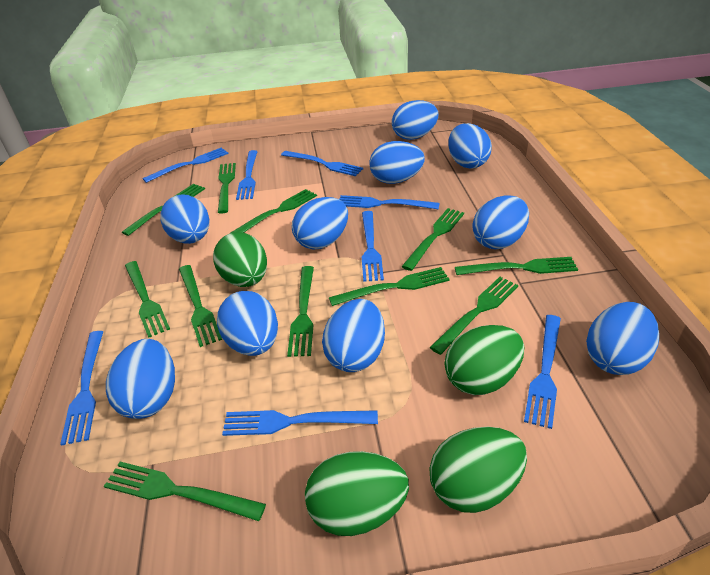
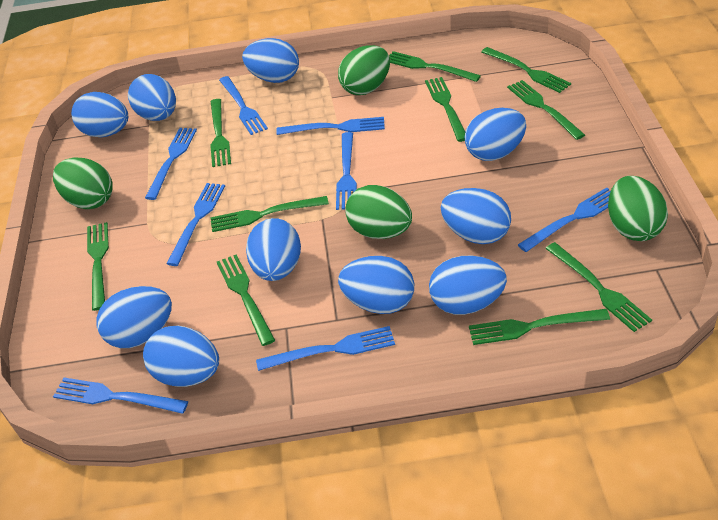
green fork: 11 -> 10

